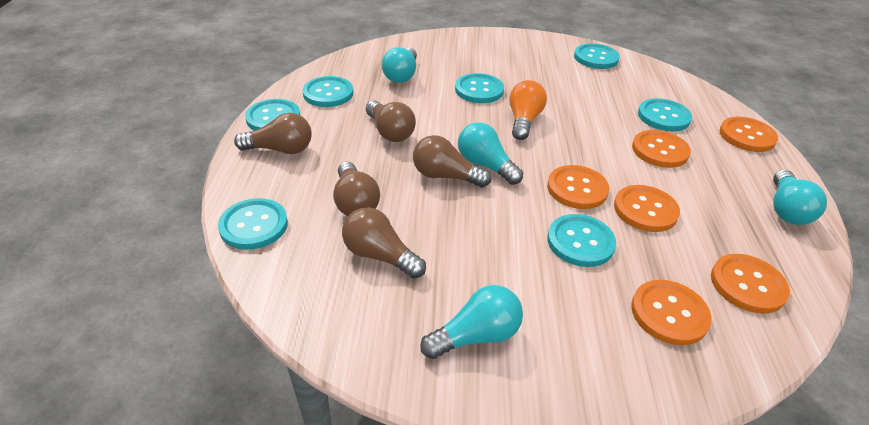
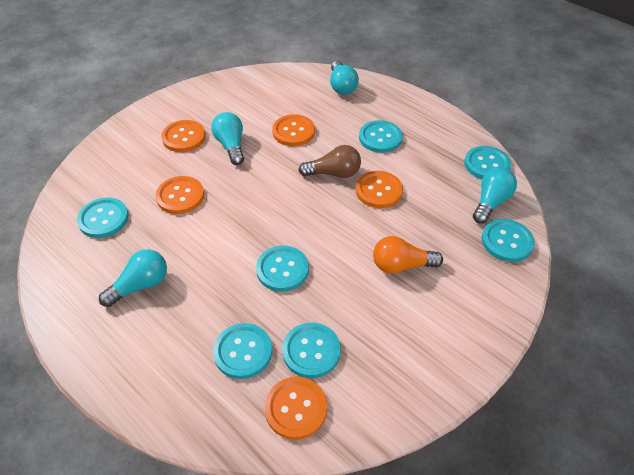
brown light bulb: 5 -> 1
orange button: 6 -> 5

